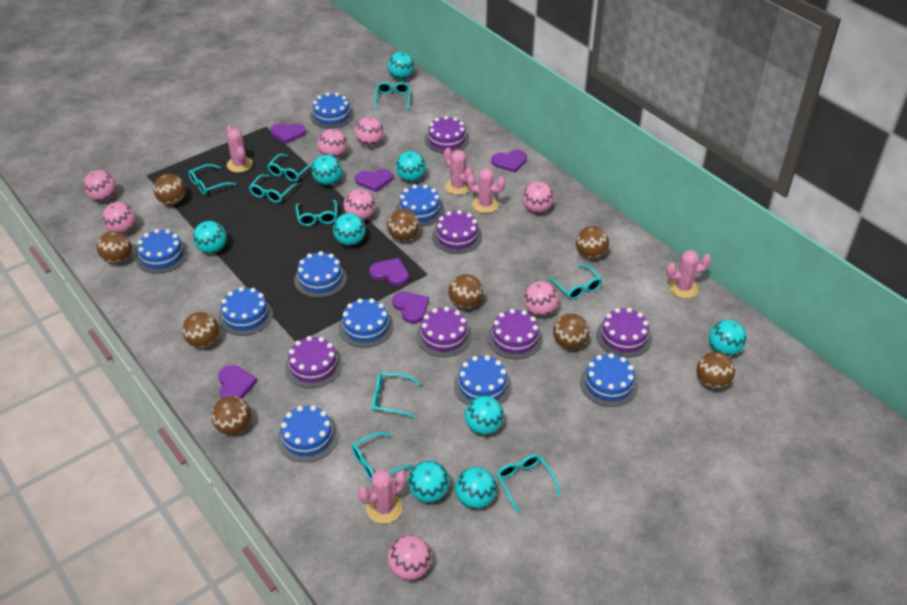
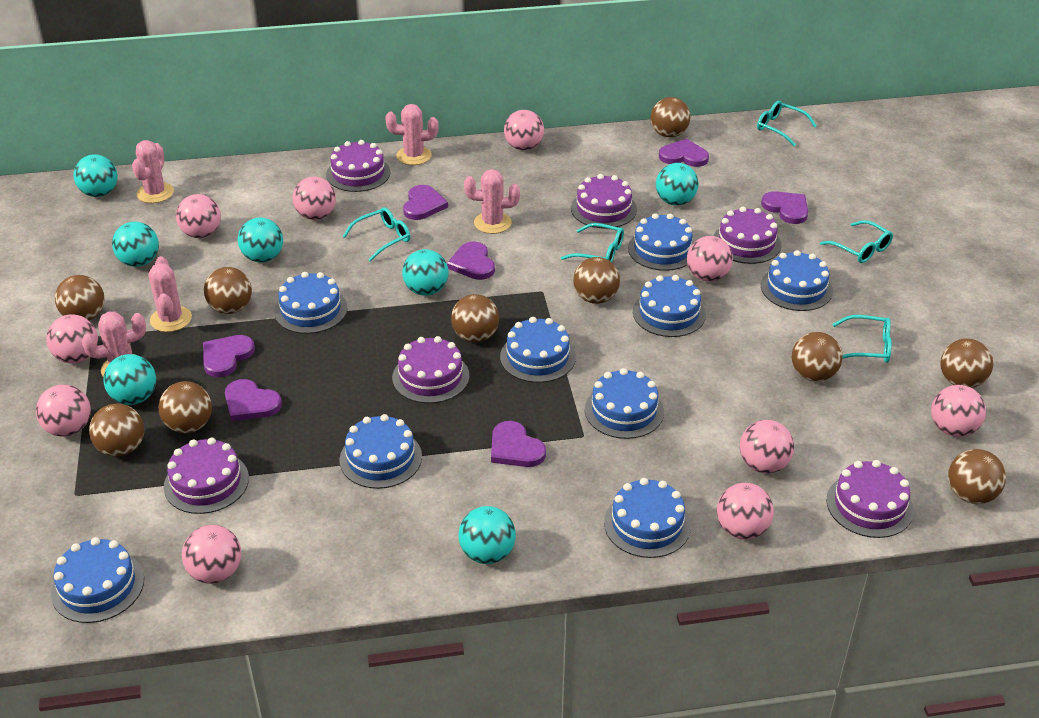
brown ball: 9 -> 10
pink ball: 8 -> 10
purple heart: 6 -> 7
turquoise ball: 9 -> 7
turquoise glasses: 9 -> 5

